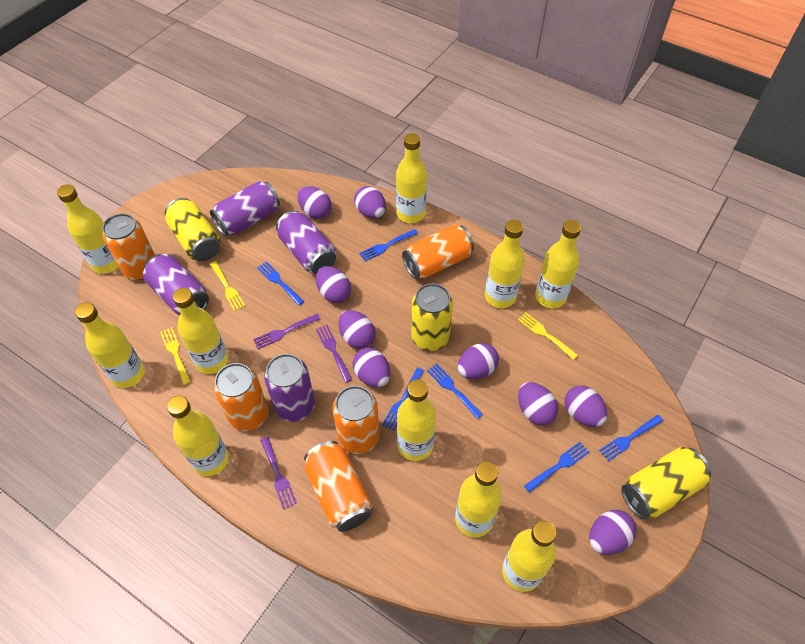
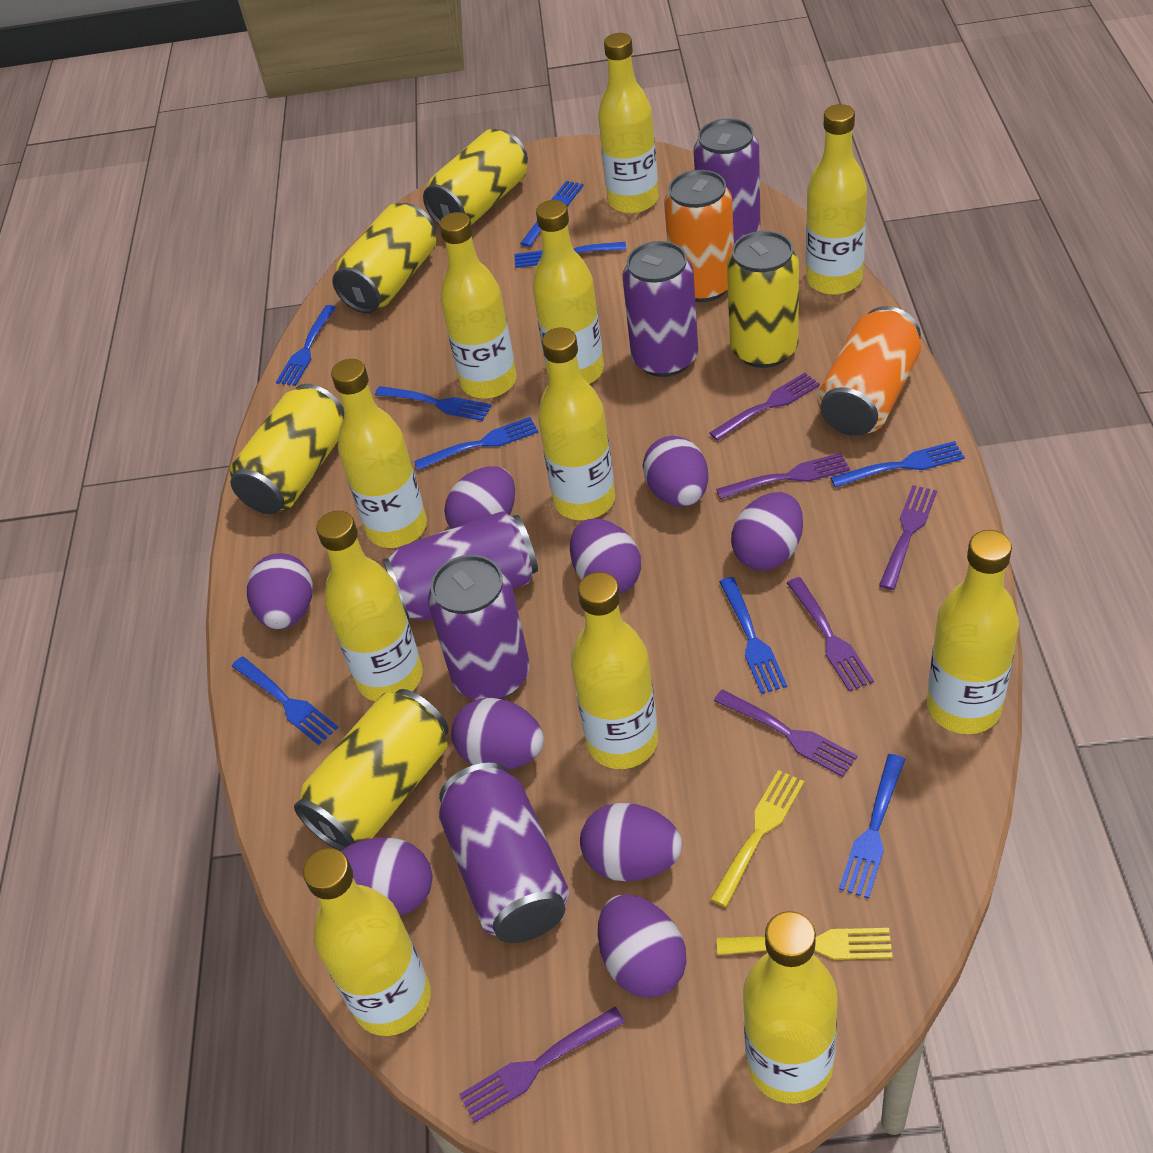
blue fork: 6 -> 9
orange can: 5 -> 2
purple can: 4 -> 5
purple fork: 3 -> 6
yellow bottle: 10 -> 11
yellow can: 3 -> 5
yellow fork: 3 -> 2

